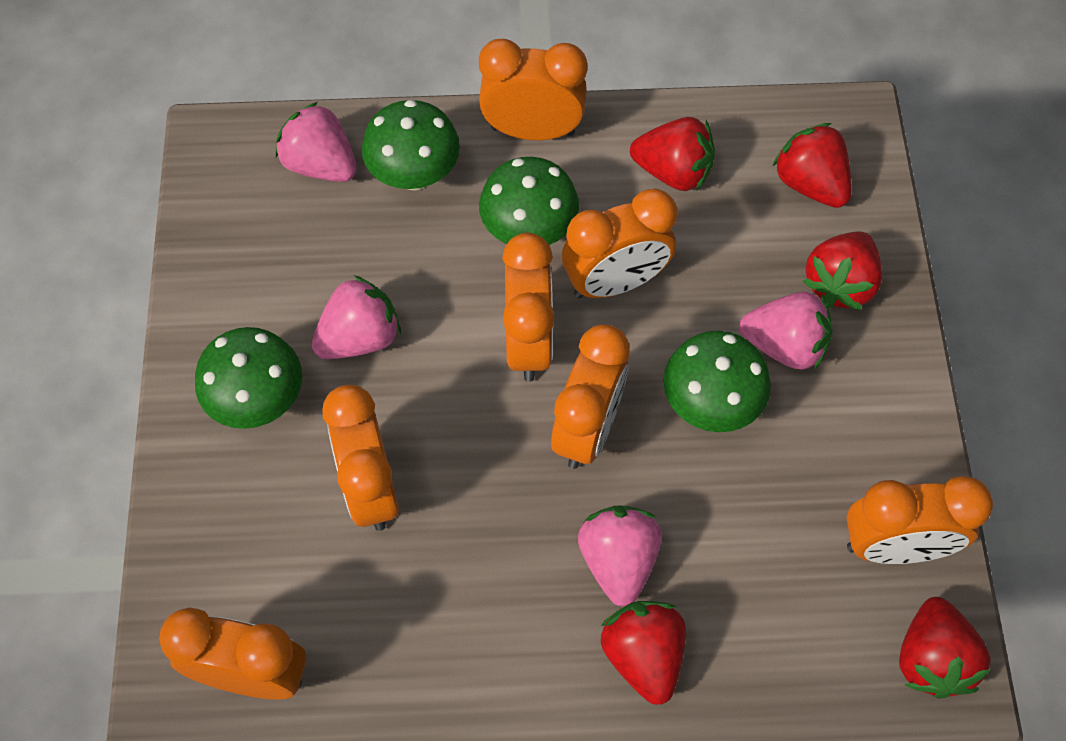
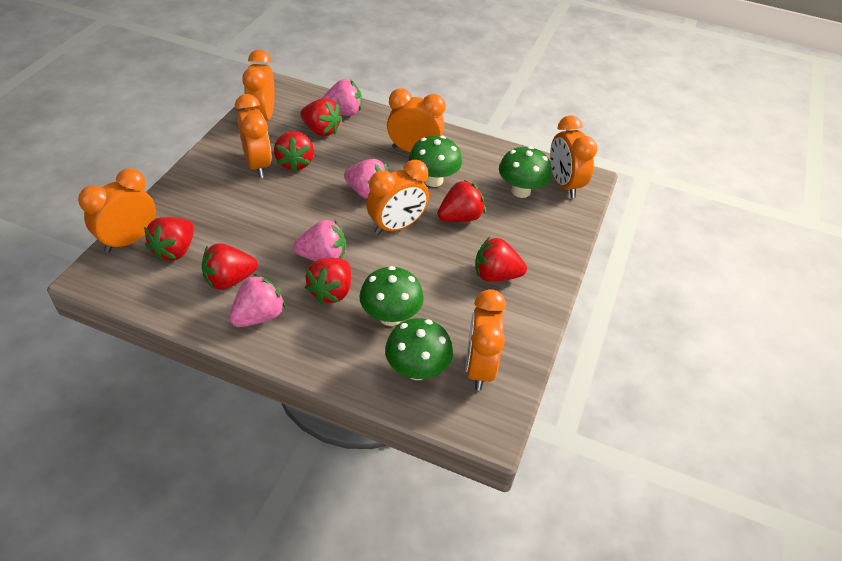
red strawberry: 5 -> 7

